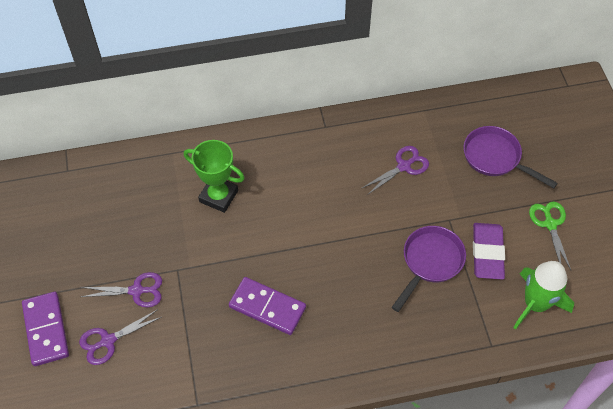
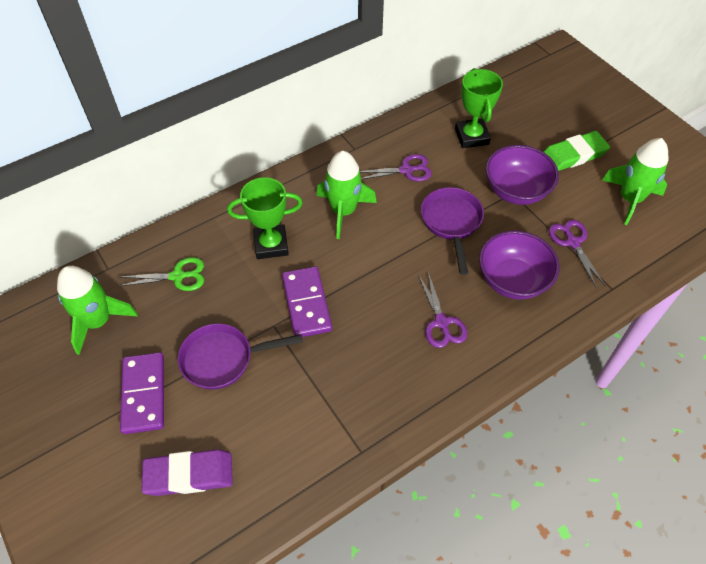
green eraser: 0 -> 1
green rocket: 1 -> 3
green trophy: 1 -> 2
purple bowl: 0 -> 2

